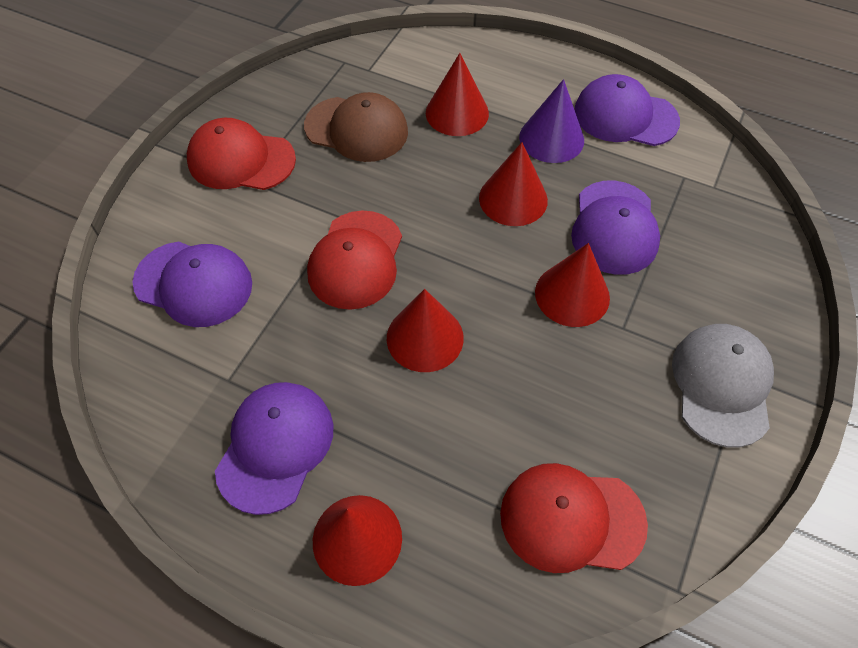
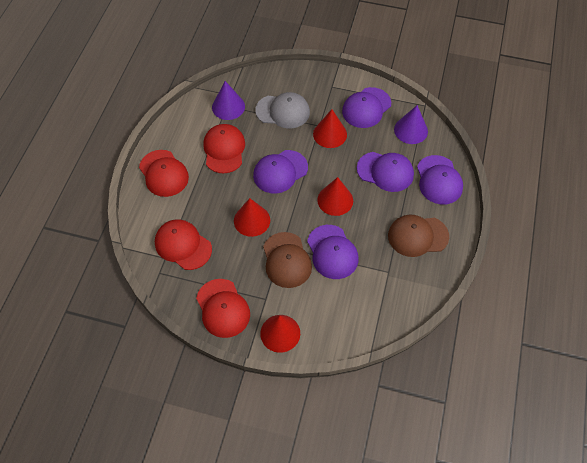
brown cap: 1 -> 2
purple cap: 4 -> 5
purple cone: 1 -> 2
red cap: 3 -> 4
red cone: 5 -> 4

